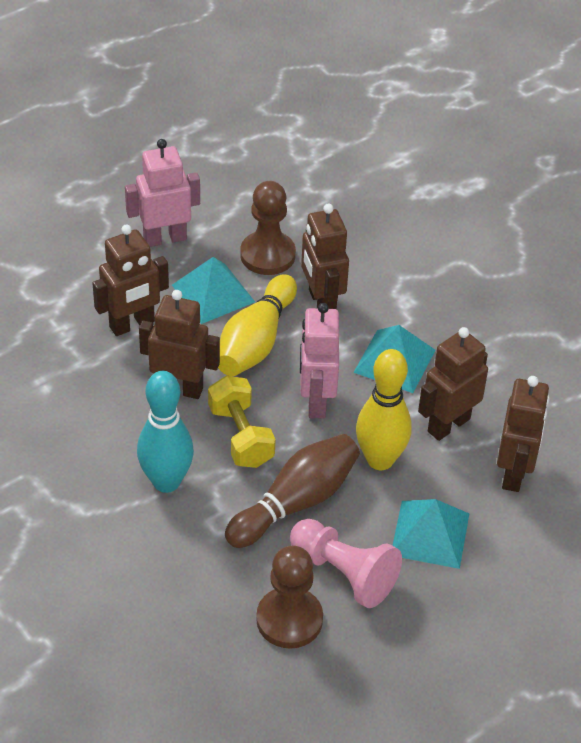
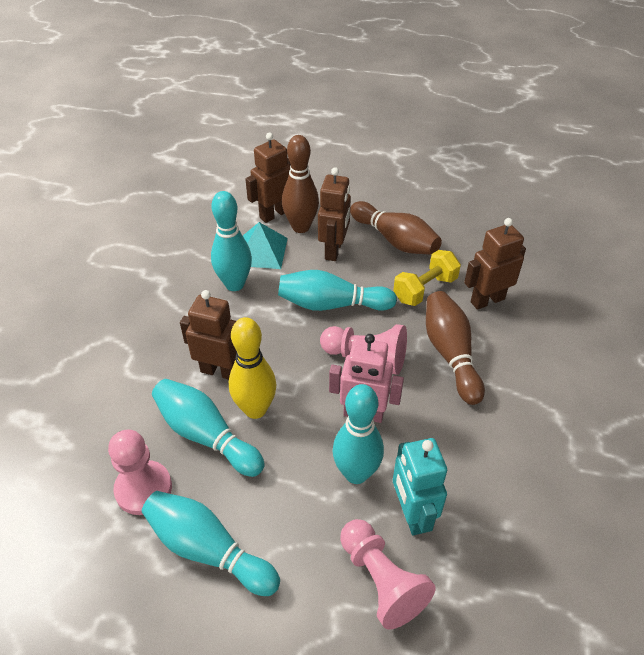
brown bowling pin: 1 -> 3
brown pawn: 2 -> 0
brown robot: 5 -> 4
pink pawn: 1 -> 3
pink robot: 2 -> 1
turquoise bowling pin: 1 -> 5
turquoise pyramid: 3 -> 1
turquoise robot: 0 -> 1
yellow bowling pin: 2 -> 1

